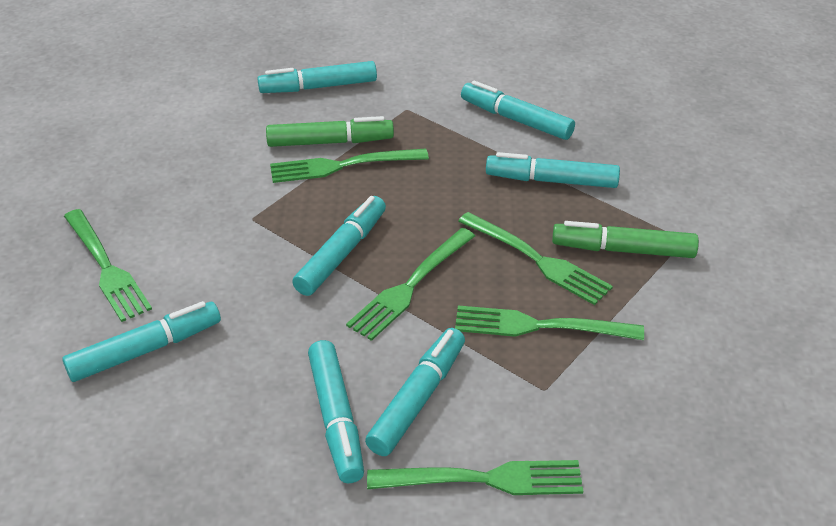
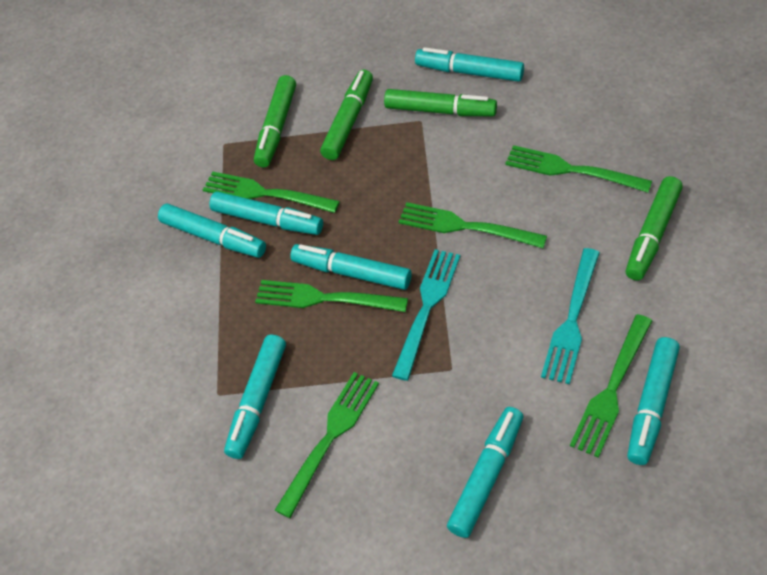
green marker: 2 -> 4
turquoise fork: 0 -> 2

